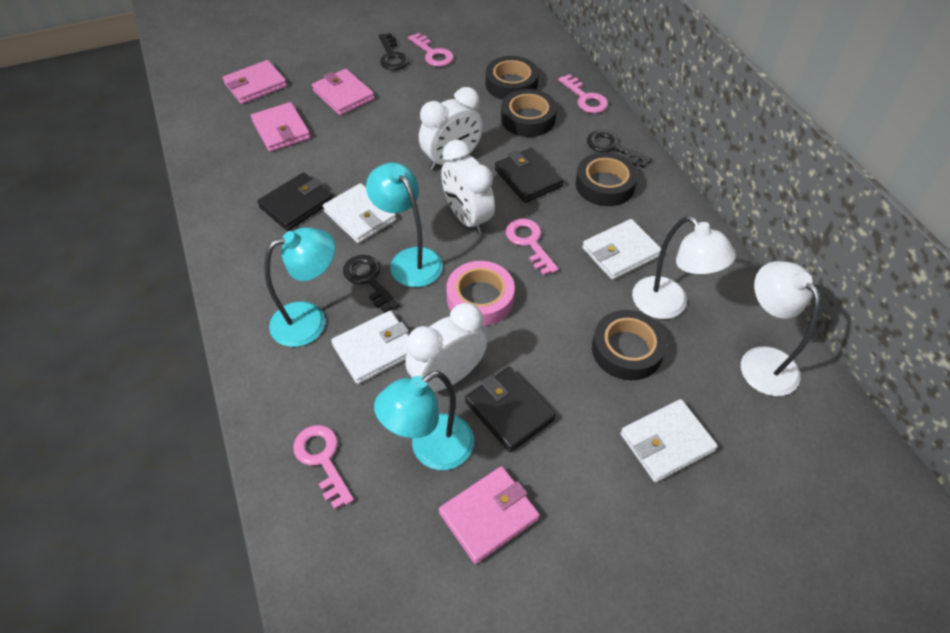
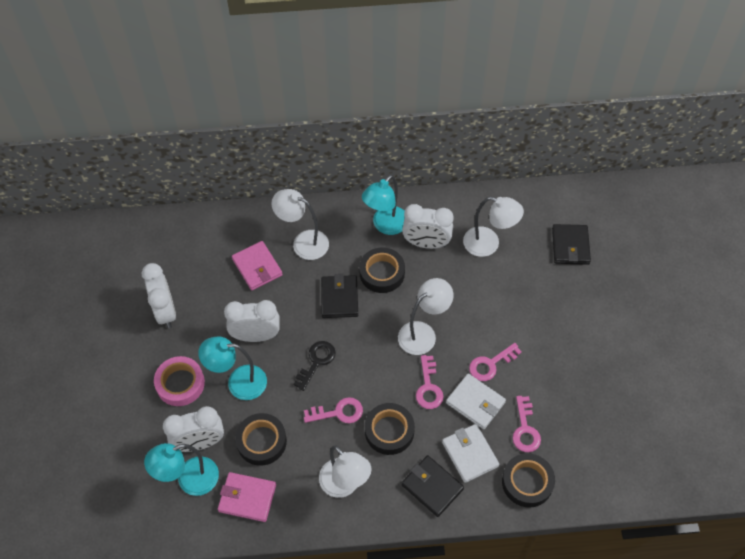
black key: 3 -> 1
pink wallet: 4 -> 2
white clock: 3 -> 4
white lamp: 2 -> 4
white wallet: 4 -> 2

